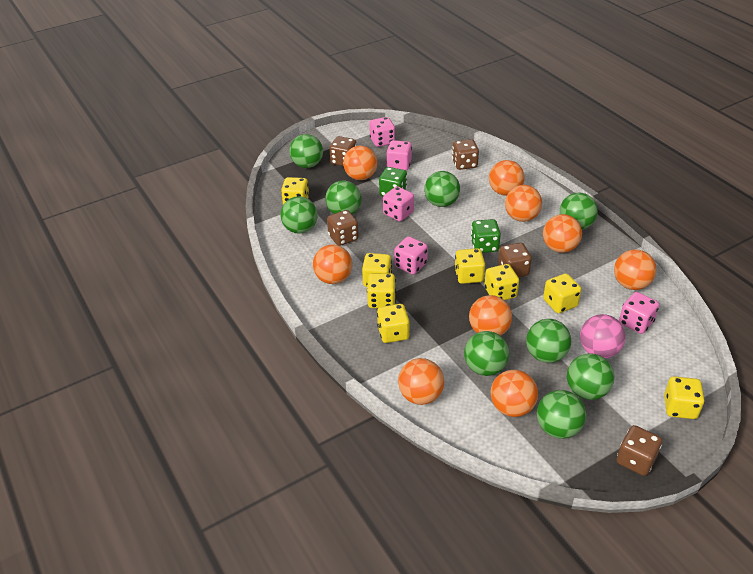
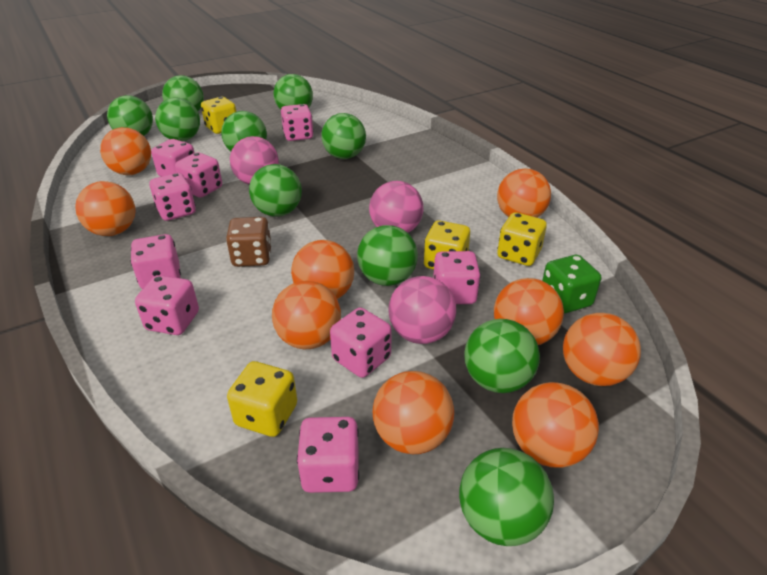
brown dice: 5 -> 1
green ball: 9 -> 10
green dice: 2 -> 1
pink ball: 1 -> 3
pink dice: 5 -> 9
yellow dice: 8 -> 4

